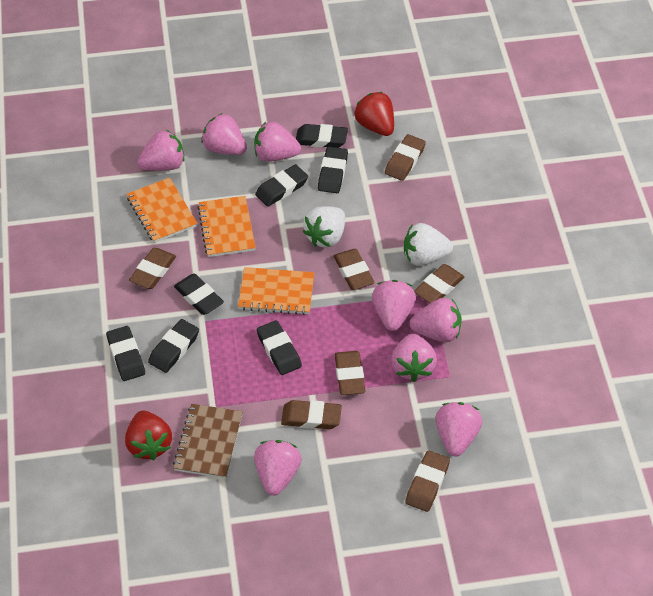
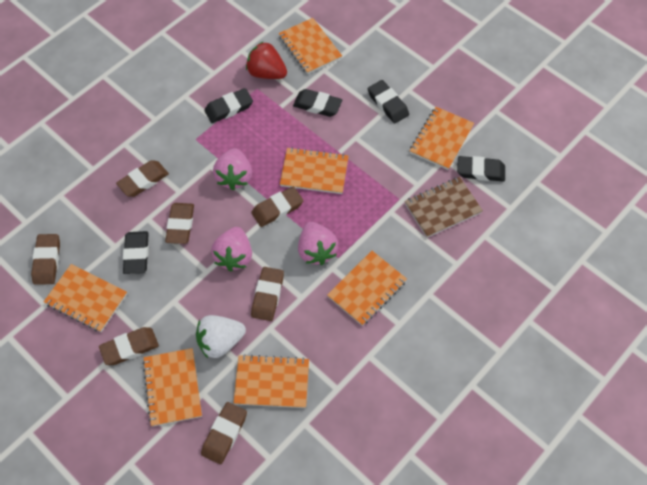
black eraser: 7 -> 5
orange notebook: 3 -> 7
pink strawberry: 8 -> 3
red strawberry: 2 -> 1
white strawberry: 2 -> 1

